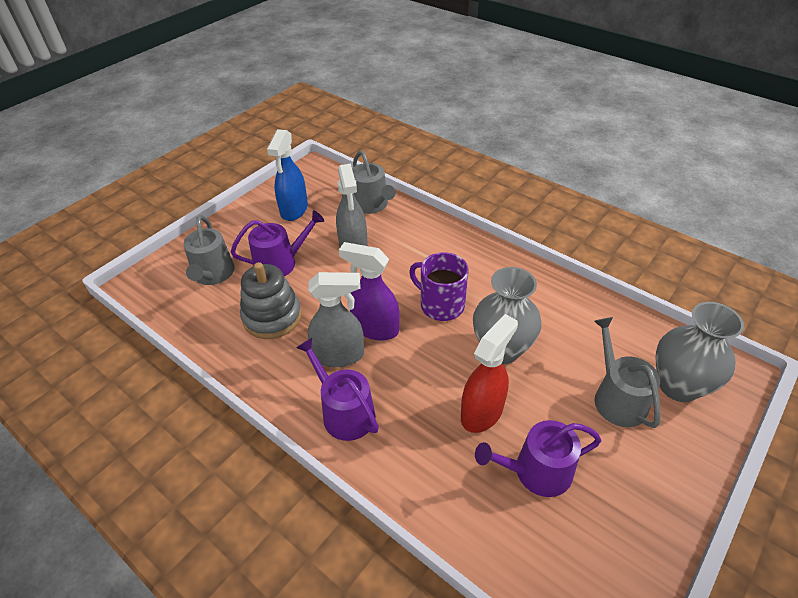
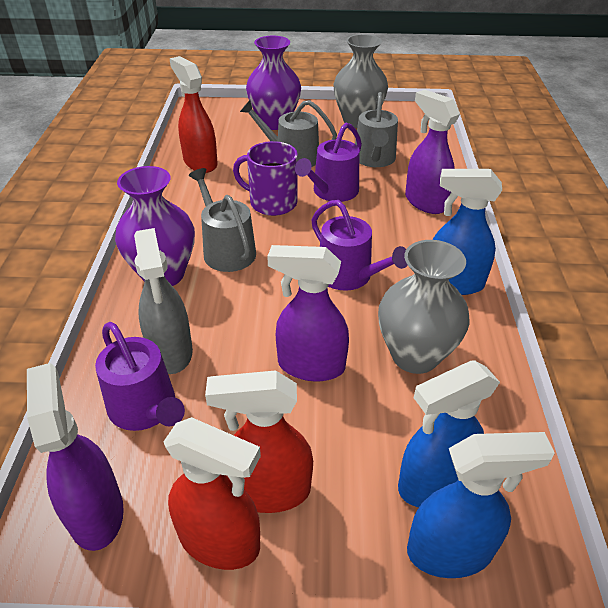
blue spray bottle: 1 -> 3
grey spray bottle: 2 -> 1
grey stacking toy: 1 -> 0
purple spray bottle: 1 -> 3
purple vase: 0 -> 2
red spray bottle: 1 -> 3

